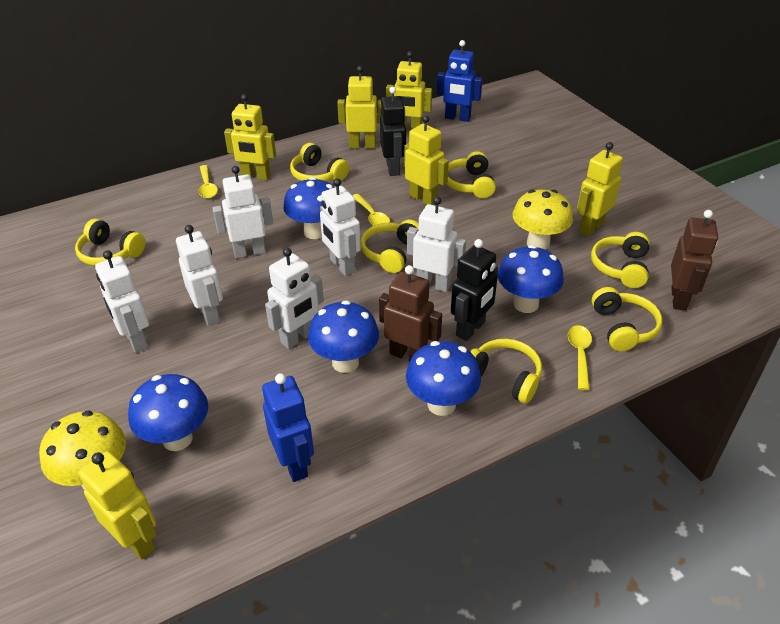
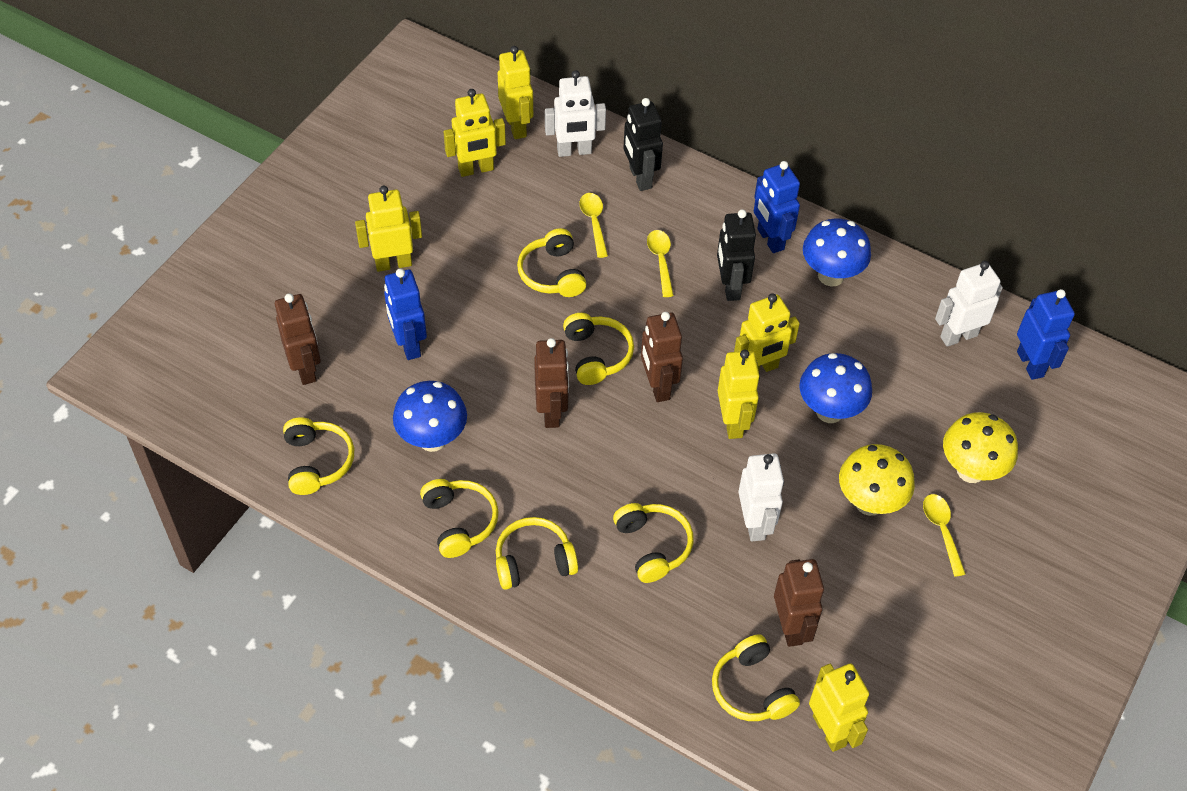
blue mushroom: 5 -> 3
blue robot: 2 -> 3
brown robot: 2 -> 4
white robot: 6 -> 3

